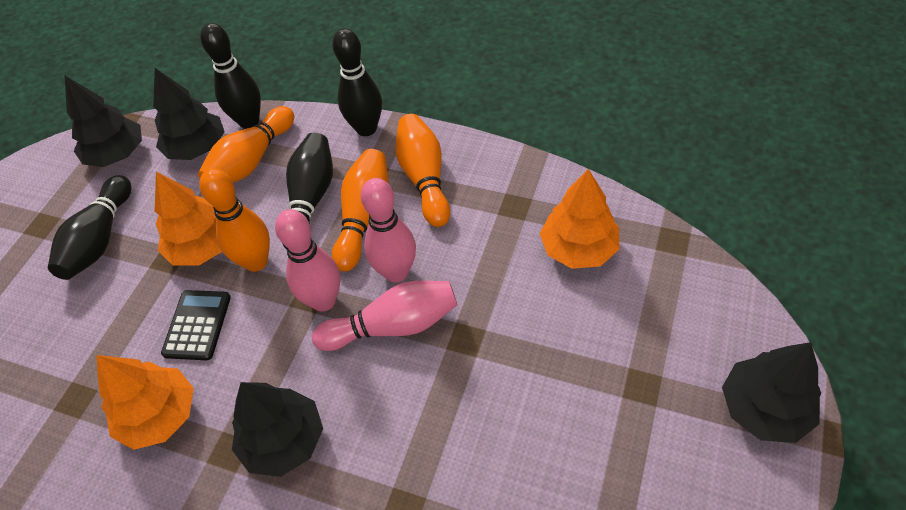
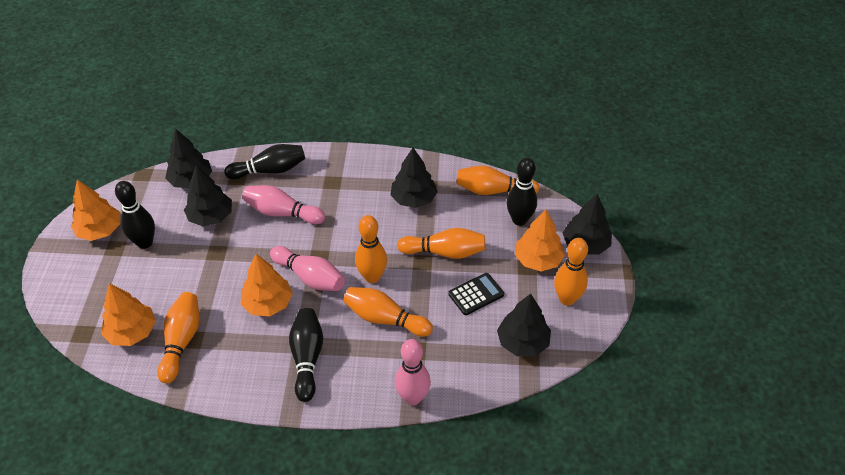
black tree: 4 -> 5
orange bowling pin: 4 -> 6
orange tree: 3 -> 4

